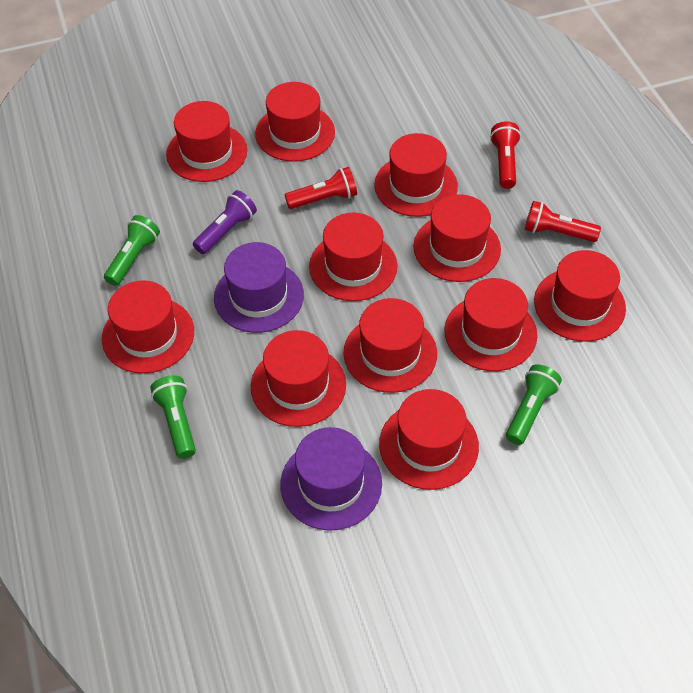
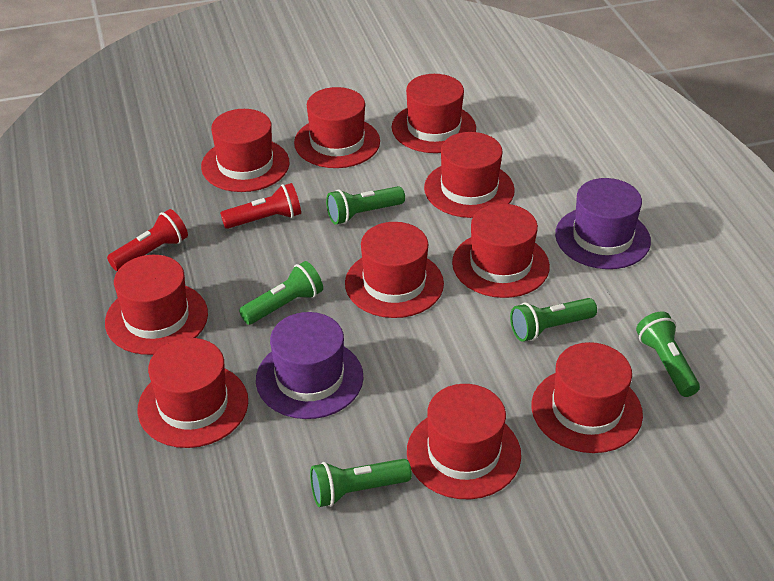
green flashlight: 3 -> 5
purple flashlight: 1 -> 0
red flashlight: 3 -> 2
red hat: 11 -> 10

